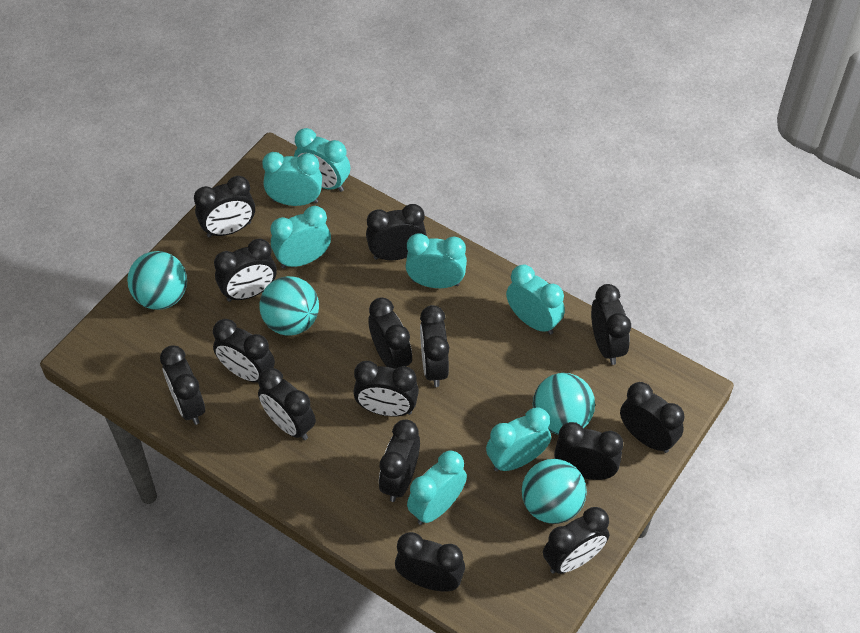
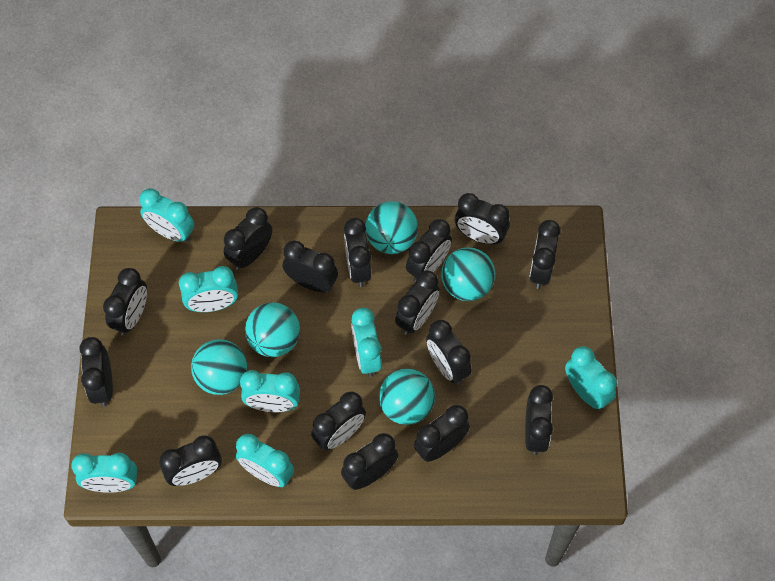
turquoise ball: 4 -> 5

